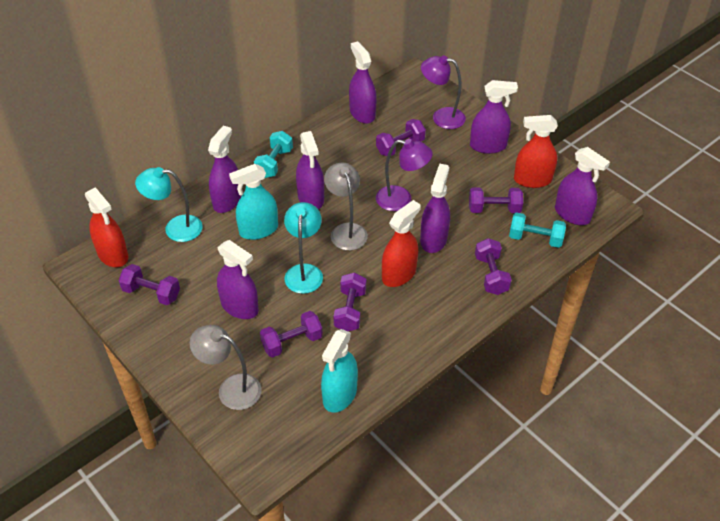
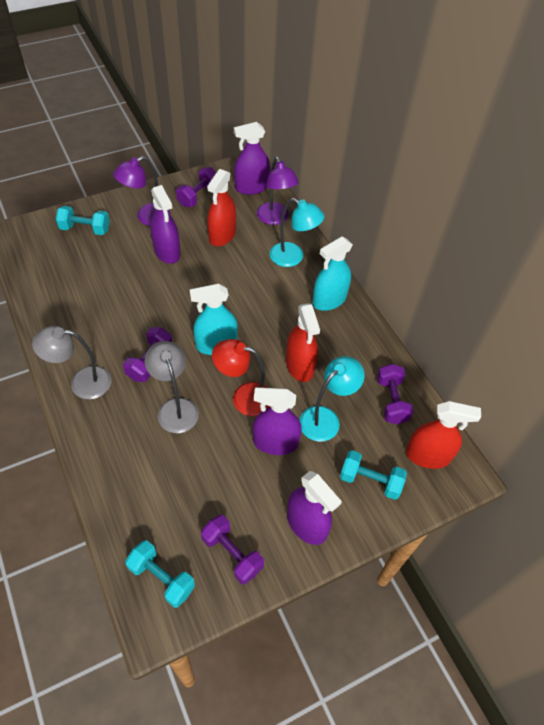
purple dumbbell: 6 -> 4
purple spray bottle: 7 -> 4
red lamp: 0 -> 1
turquoise dumbbell: 2 -> 3

